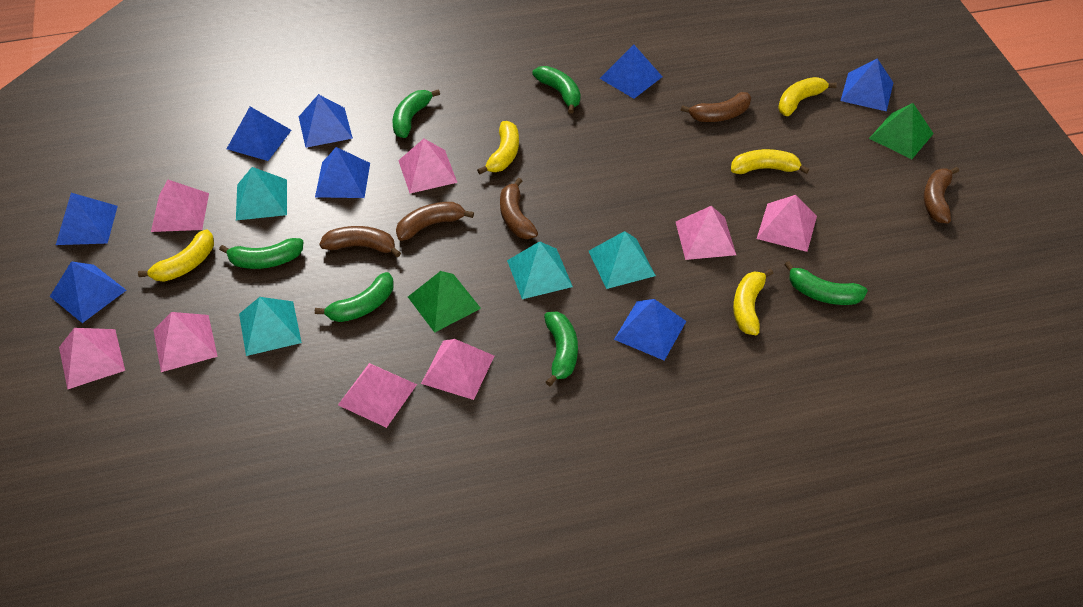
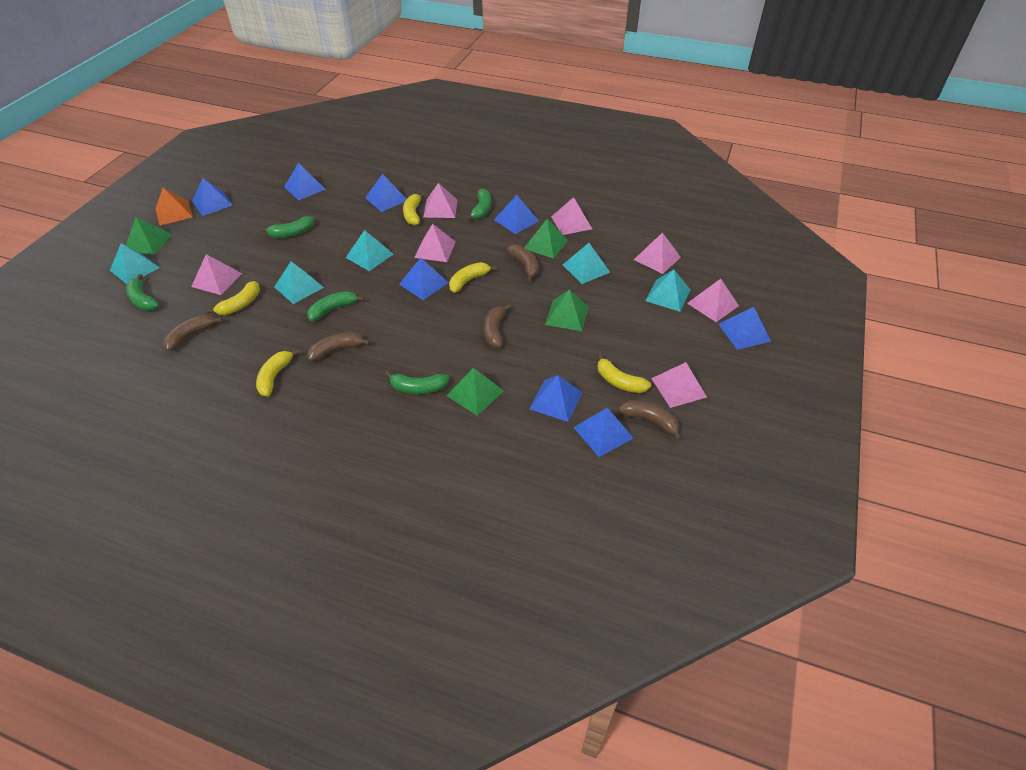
green banana: 6 -> 5
green pyramid: 2 -> 4
orange pyramid: 0 -> 1
pink pyramid: 8 -> 7
turquoise pyramid: 4 -> 5

